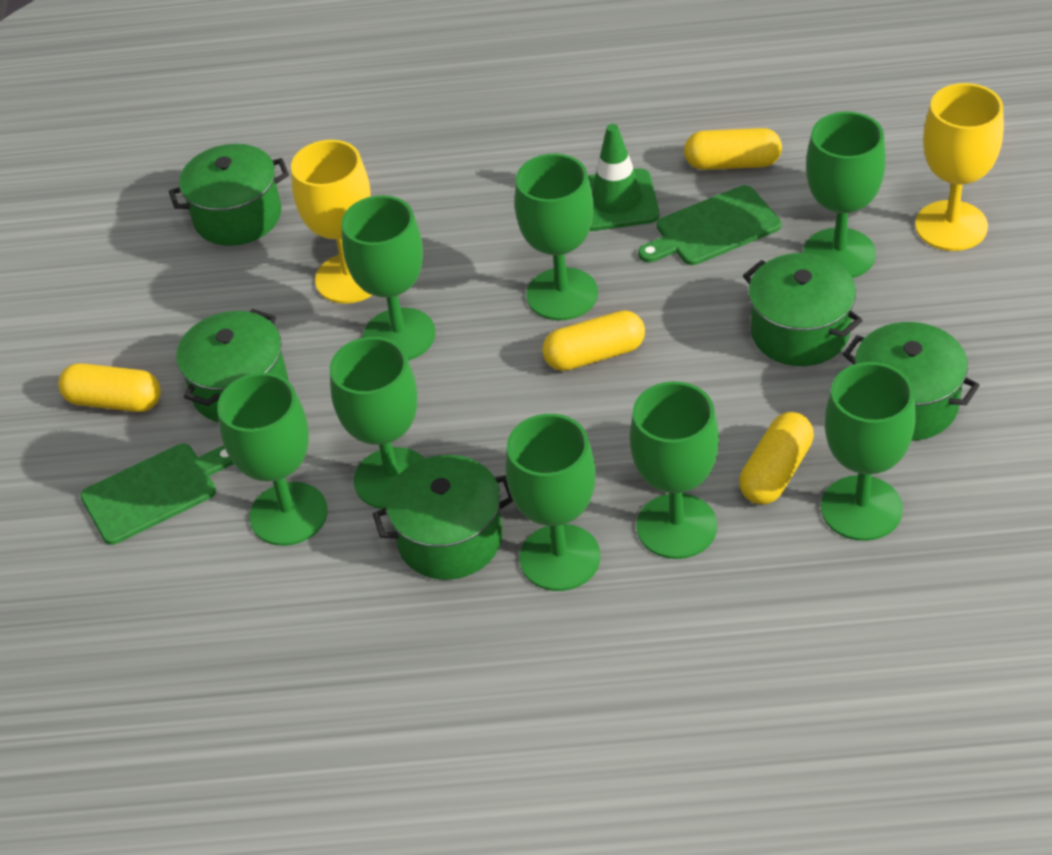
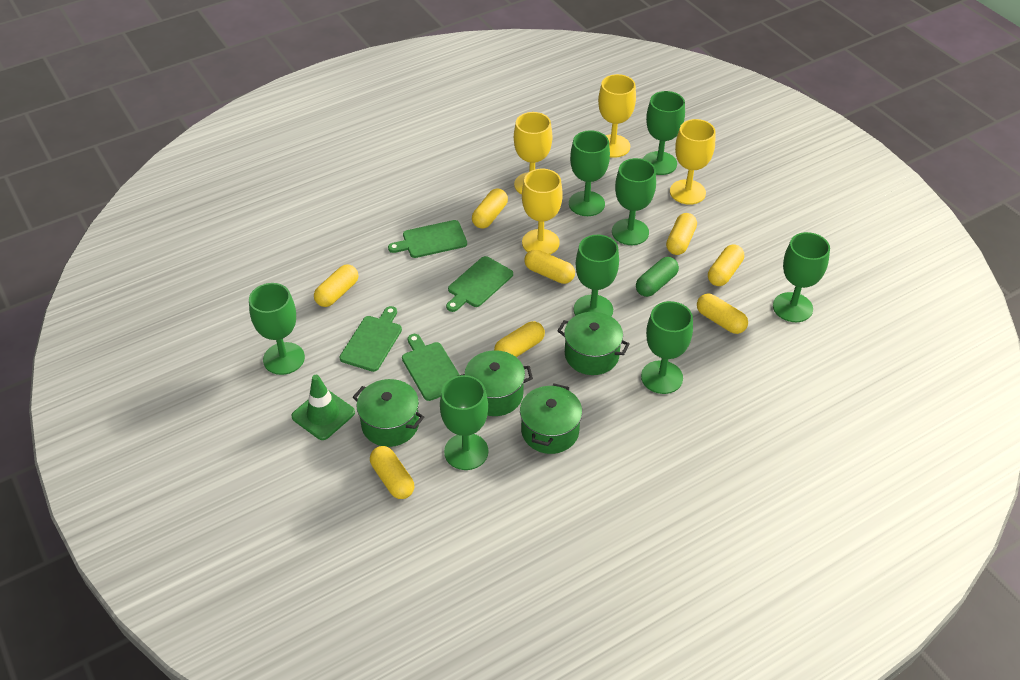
green capsule: 0 -> 1
green cutting board: 2 -> 4
green pot: 5 -> 4
yellow capsule: 4 -> 8
yellow goblet: 2 -> 4

